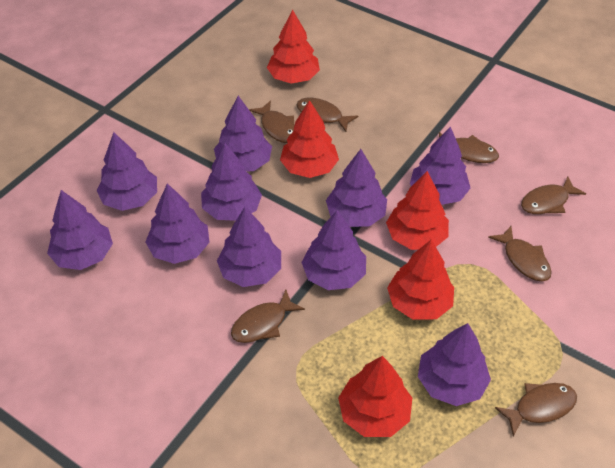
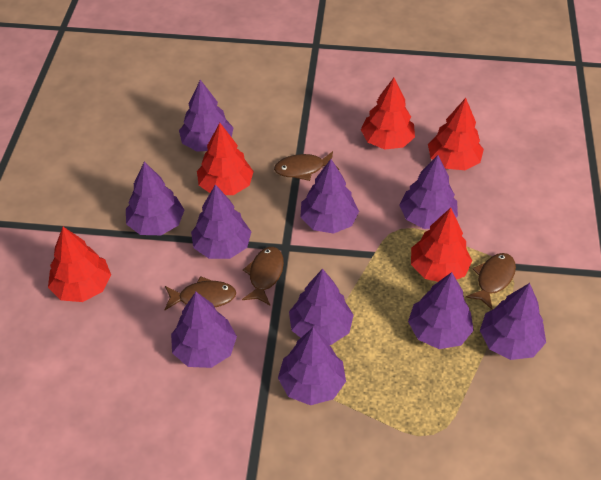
brown fish: 7 -> 4

